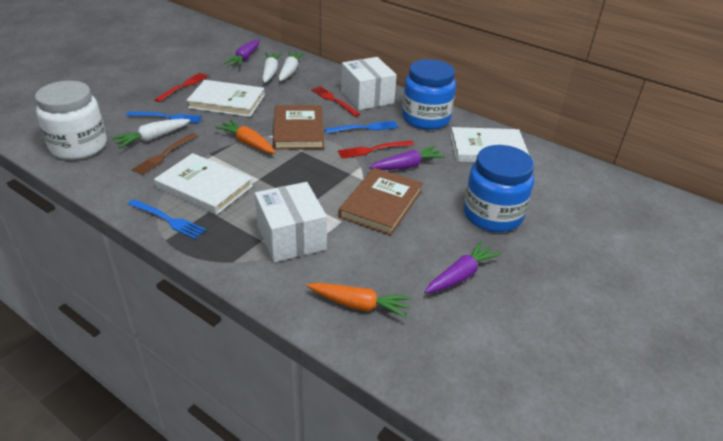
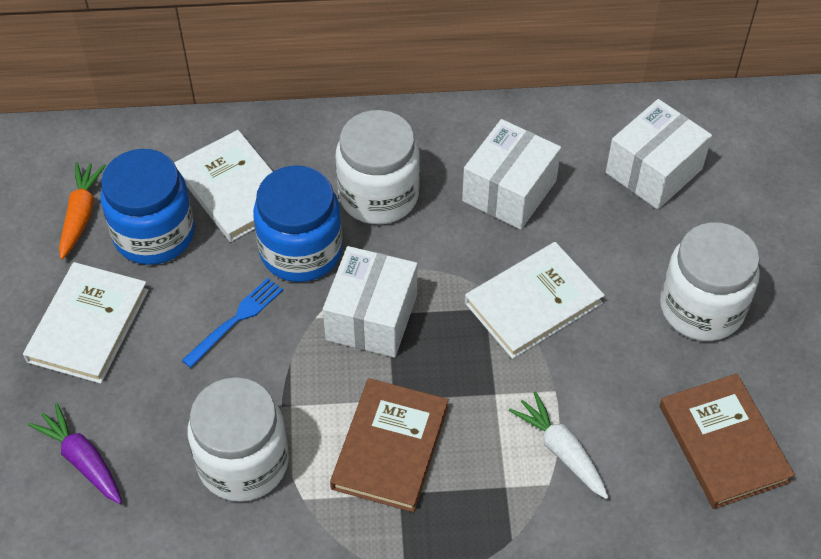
blue fork: 3 -> 1
brown fork: 1 -> 0
orange carrot: 2 -> 1
purple carrot: 3 -> 1
red fork: 3 -> 0
white box: 2 -> 3
white carrot: 3 -> 1
white jar: 1 -> 3

